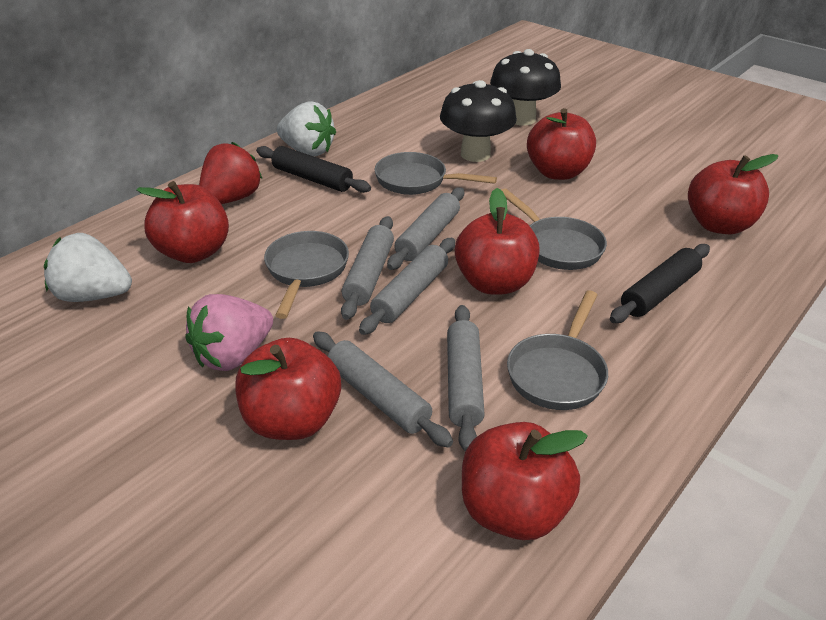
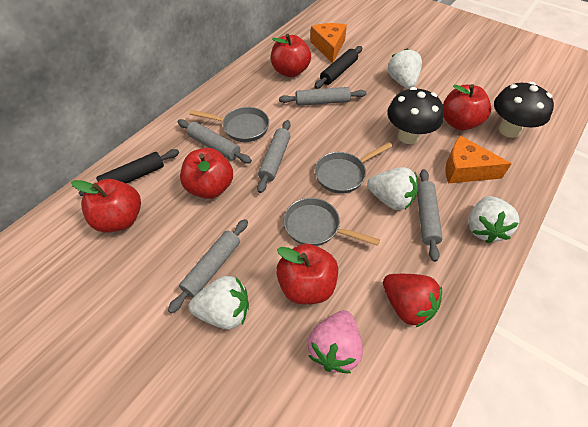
grey pan: 4 -> 3
orange cheese: 0 -> 2
red apple: 6 -> 5
white strawberry: 2 -> 4

